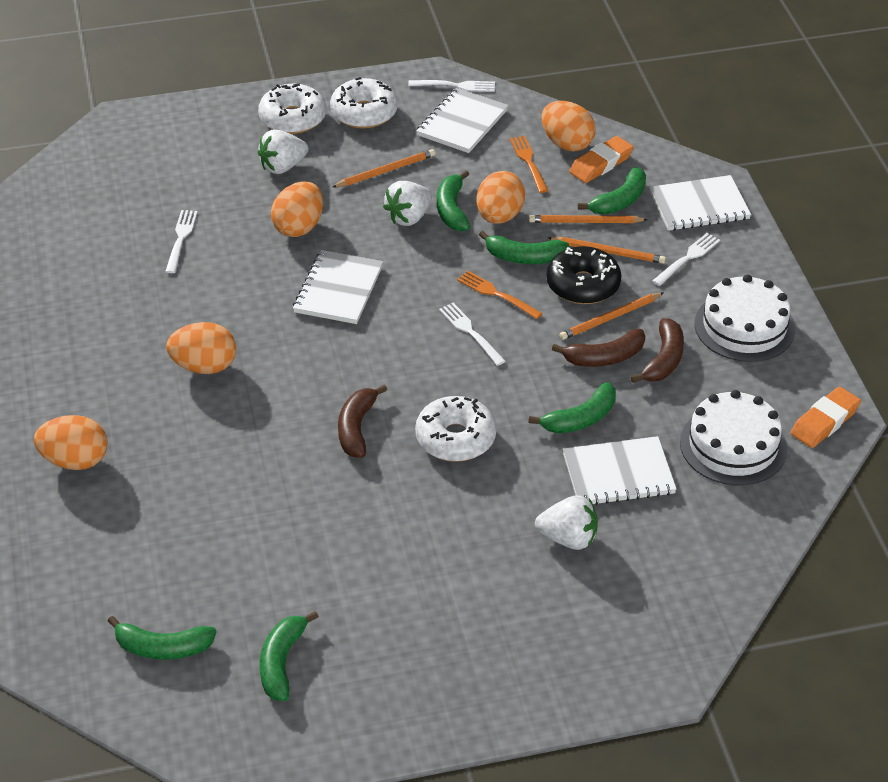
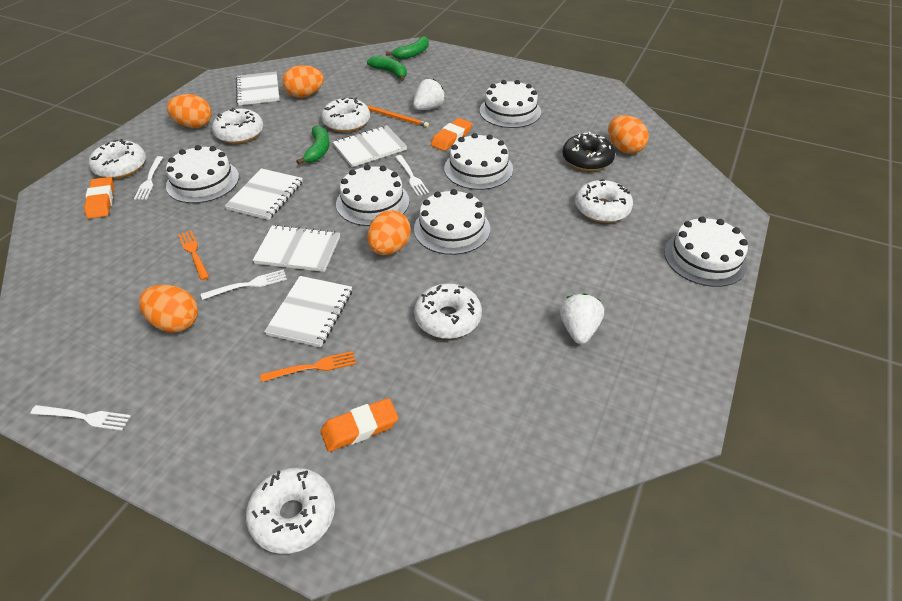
brown banana: 3 -> 0
green banana: 6 -> 3
orange eraser: 2 -> 3
orange pencil: 4 -> 1
white cake: 2 -> 6
white donut: 3 -> 6
white notebook: 4 -> 5
white strawberry: 3 -> 2

